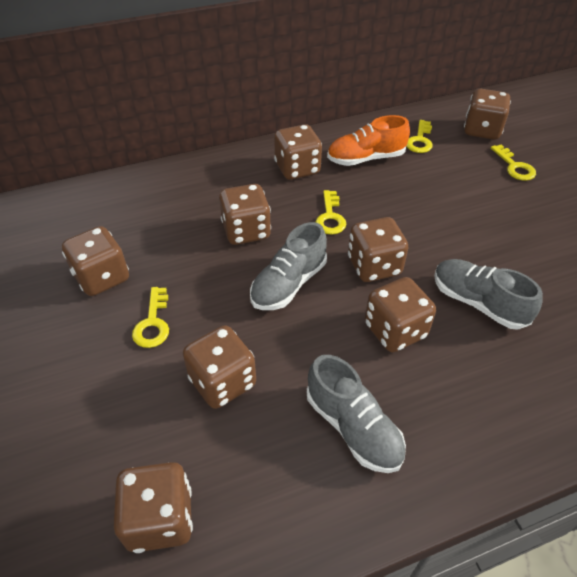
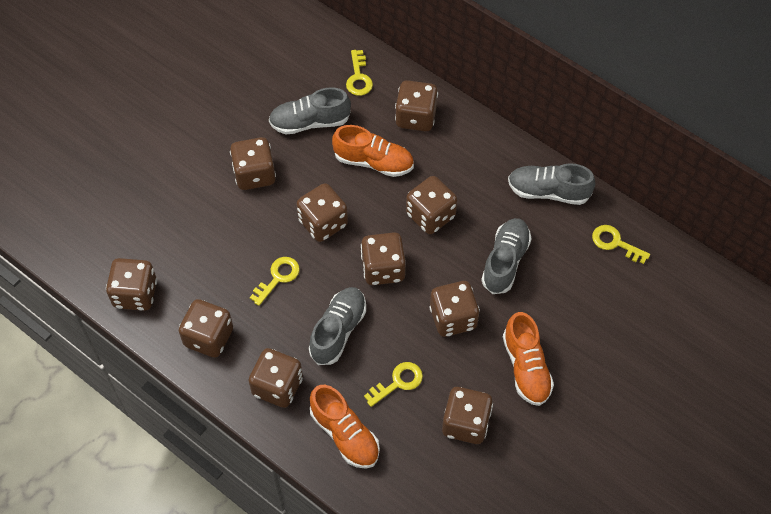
brown dice: 8 -> 10
grey shoe: 3 -> 4
orange shoe: 1 -> 3

